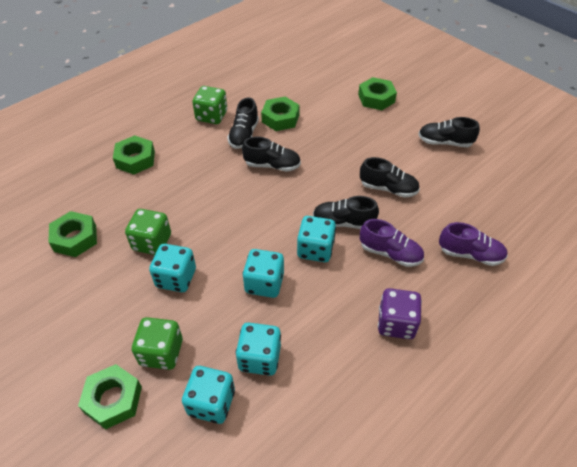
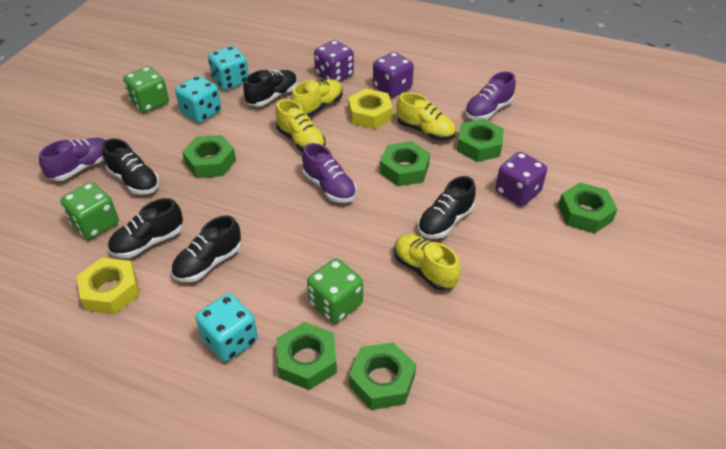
green nut: 5 -> 6
purple dice: 1 -> 3
purple shoe: 2 -> 3
turquoise dice: 5 -> 3
yellow nut: 0 -> 2
yellow shoe: 0 -> 4

